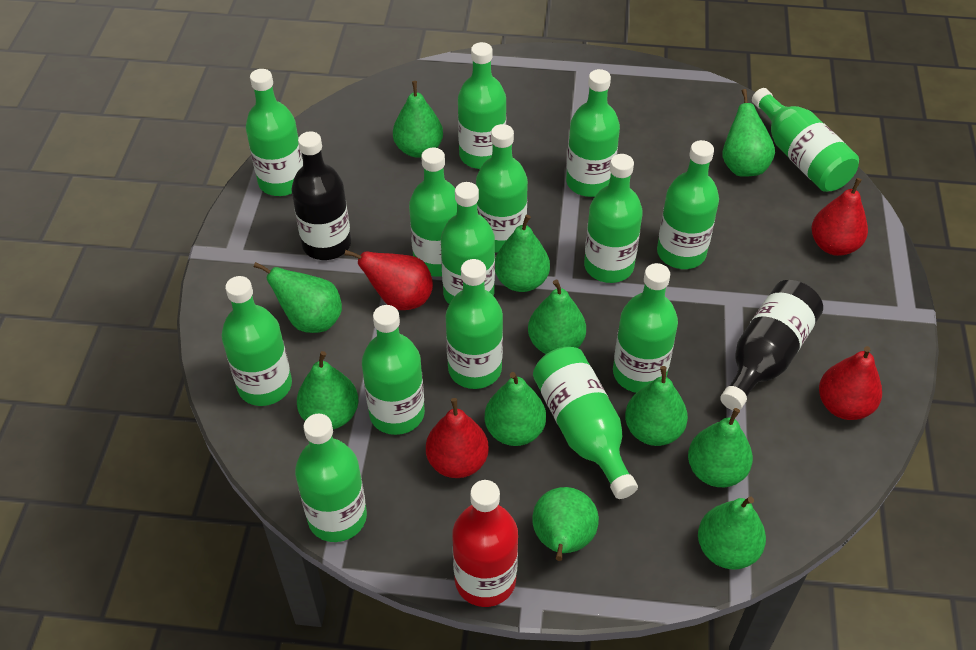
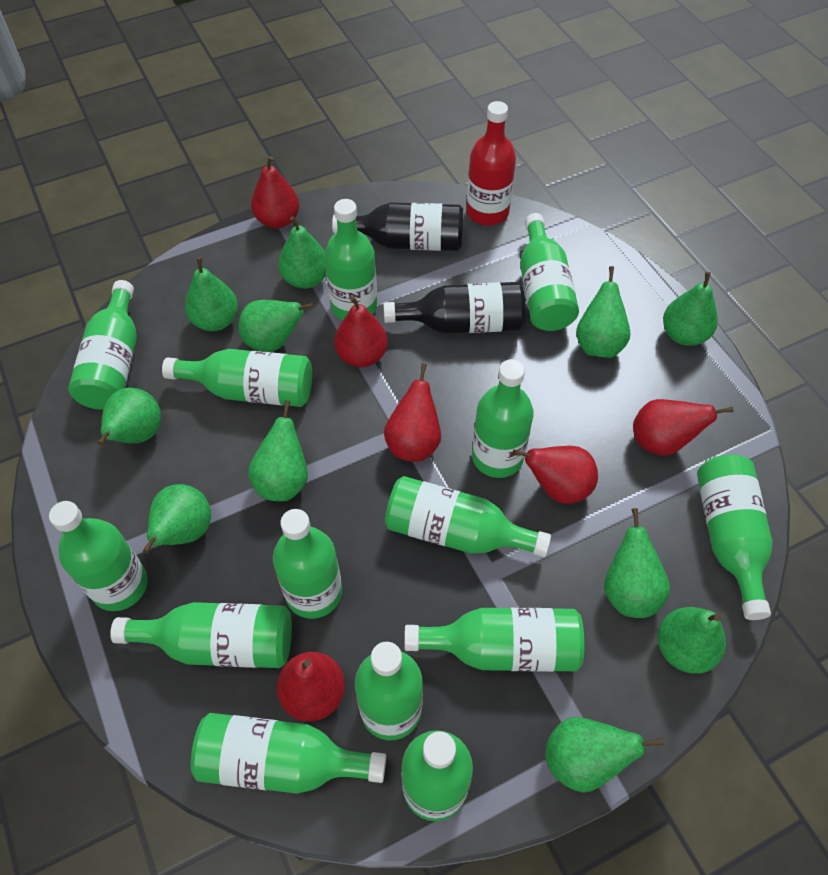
green bottle: 15 -> 14
red pear: 4 -> 6

